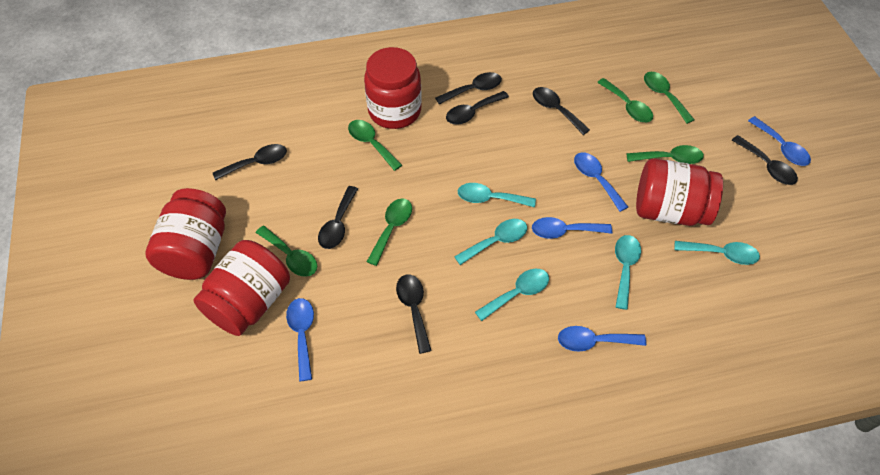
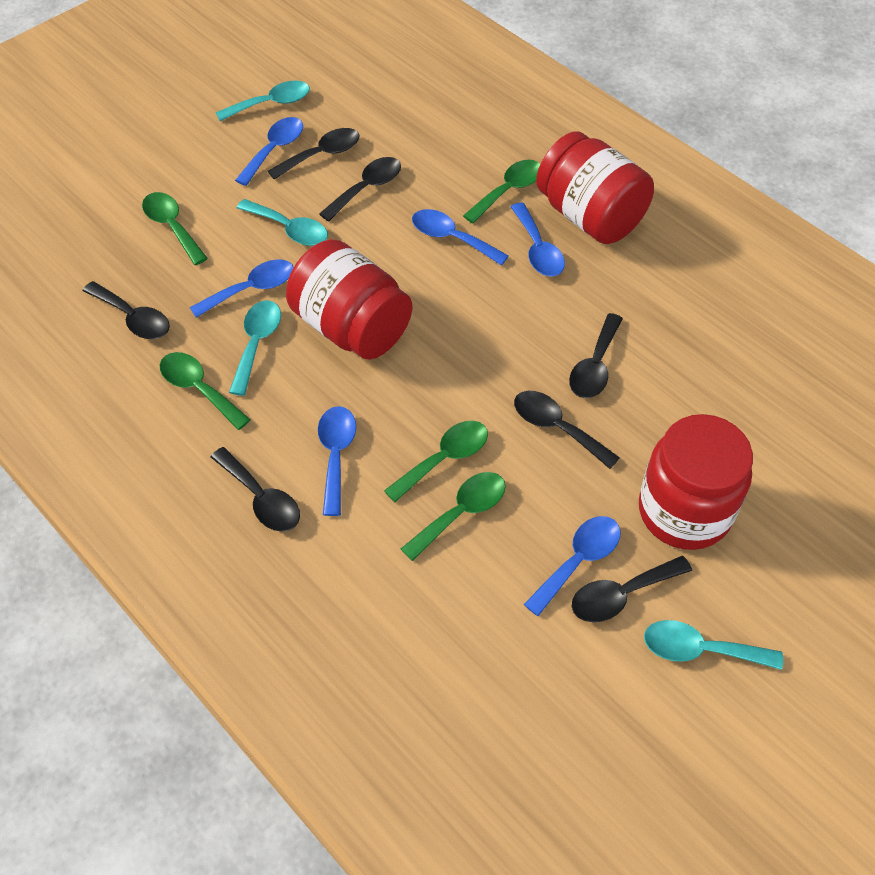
blue spoon: 5 -> 6
green spoon: 6 -> 5
red jar: 4 -> 3
turquoise spoon: 5 -> 4

